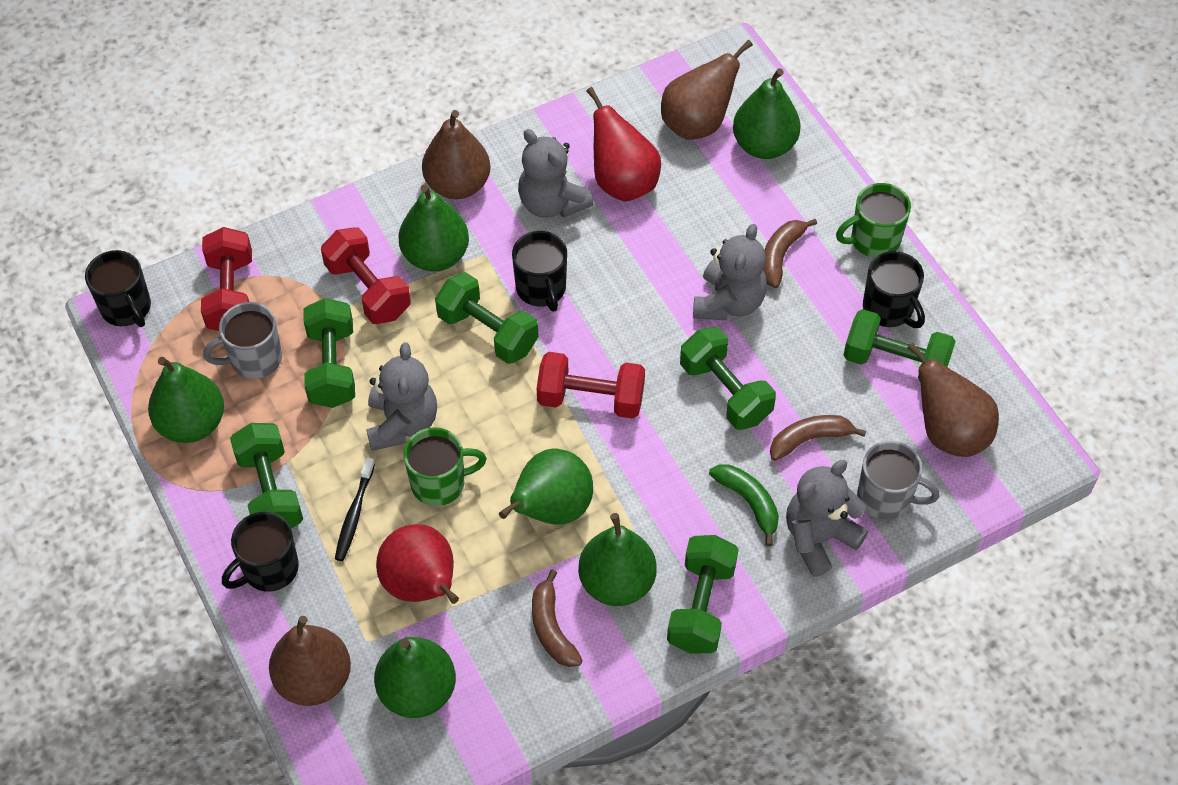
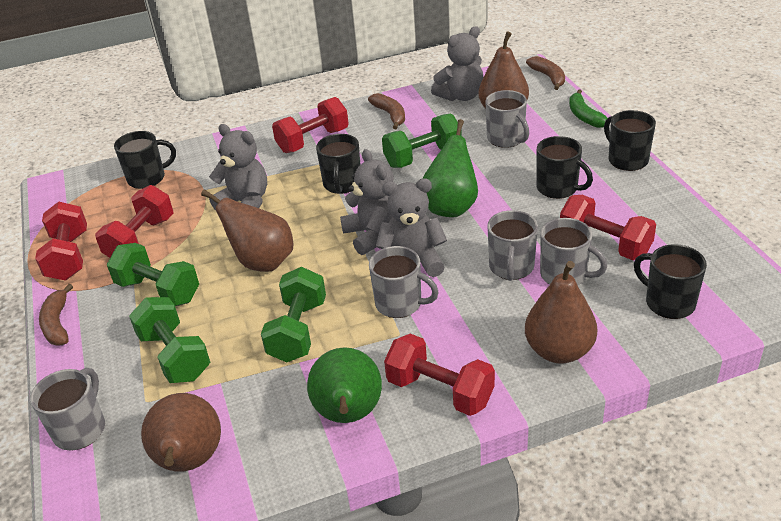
black mug: 4 -> 5
black toothbrush: 1 -> 0
green dumbbell: 6 -> 4
green mug: 2 -> 0
green pear: 6 -> 2
grey mug: 2 -> 5
red dumbbell: 3 -> 5
red pear: 2 -> 0

